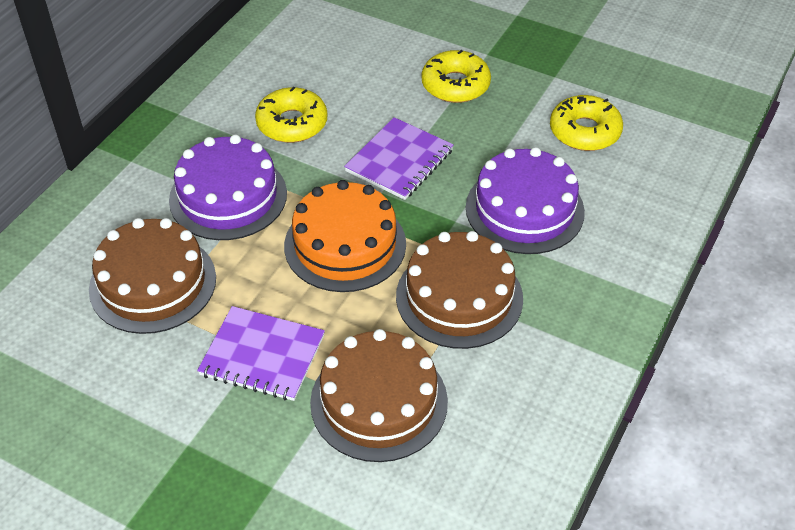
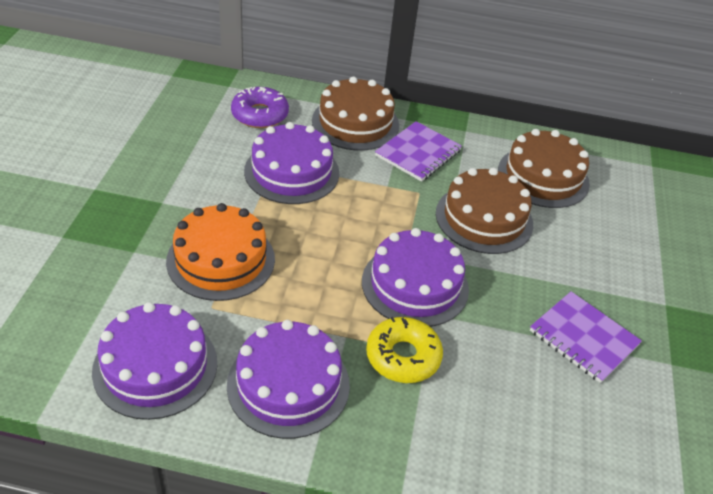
purple cake: 2 -> 4
purple donut: 0 -> 1
yellow donut: 3 -> 1

